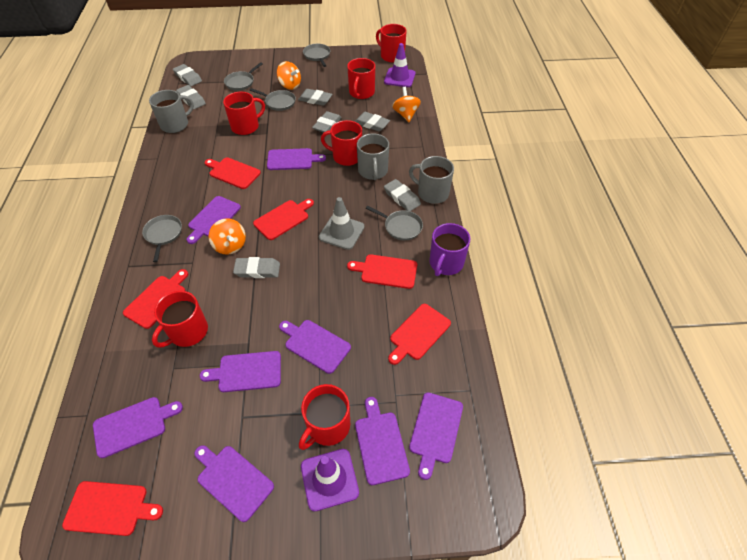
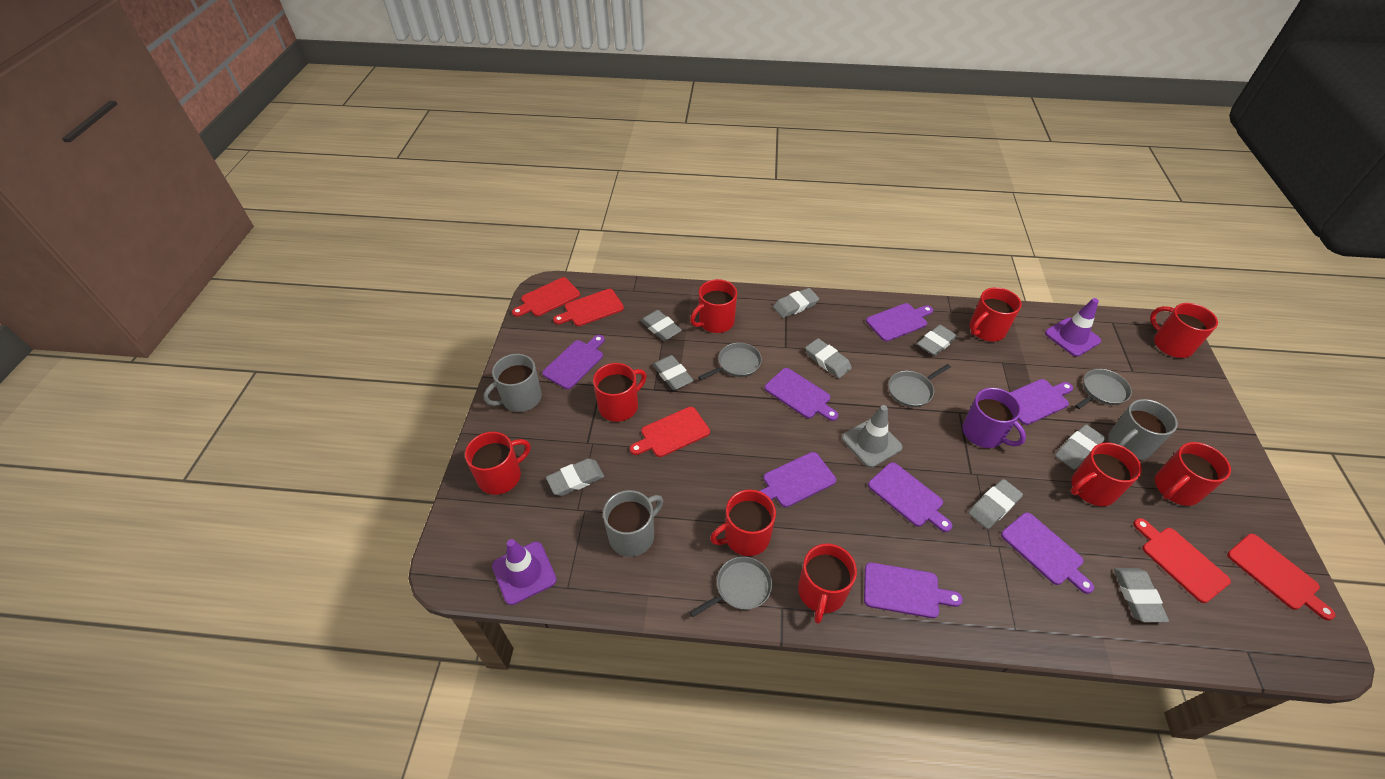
grey eraser: 7 -> 9
grey pan: 5 -> 4
orange spinning top: 3 -> 0
red cutting board: 6 -> 5
red mug: 6 -> 9

